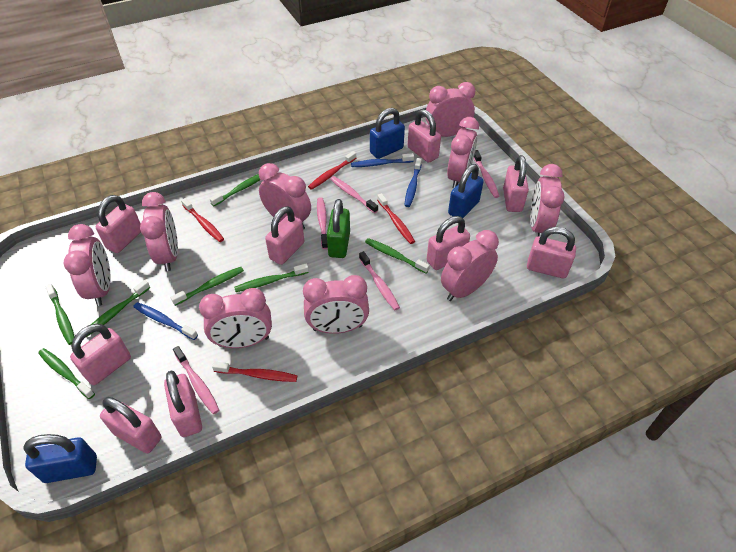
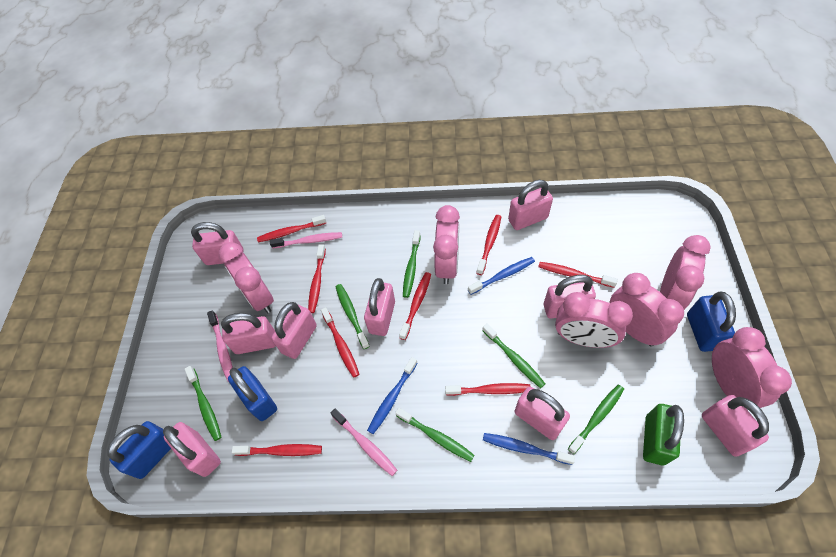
green toothbrush: 7 -> 6
pink clock: 9 -> 6
pink toothbrush: 5 -> 3
red toothbrush: 4 -> 8

